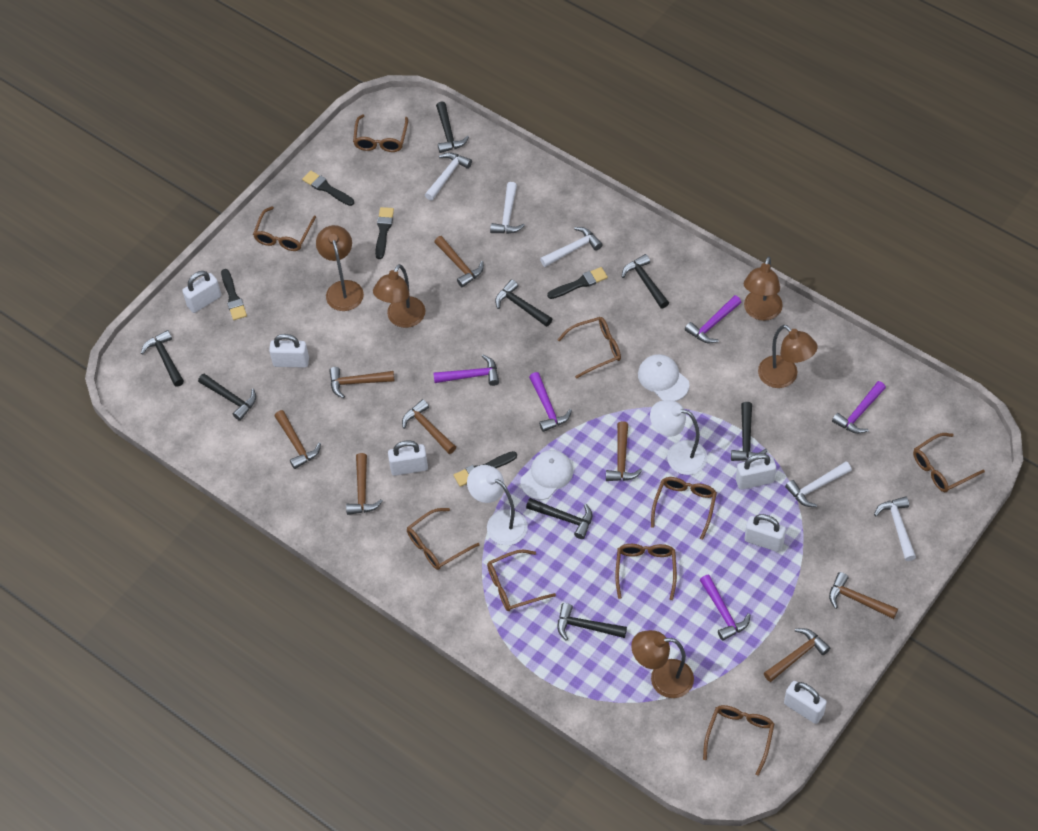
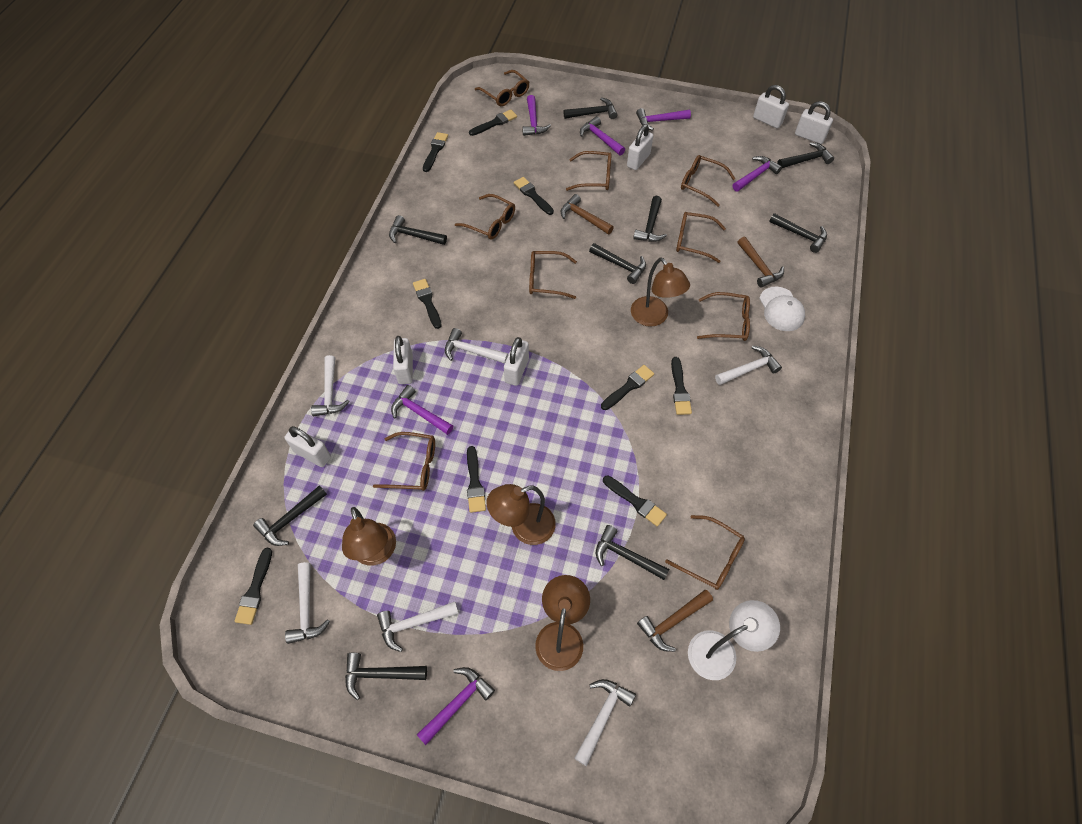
black brush: 5 -> 9
black hammer: 8 -> 9
brown hammer: 8 -> 3
brown lamp: 5 -> 4
purple hammer: 5 -> 6
white cap: 2 -> 1
white hammer: 5 -> 6
white lamp: 2 -> 1

